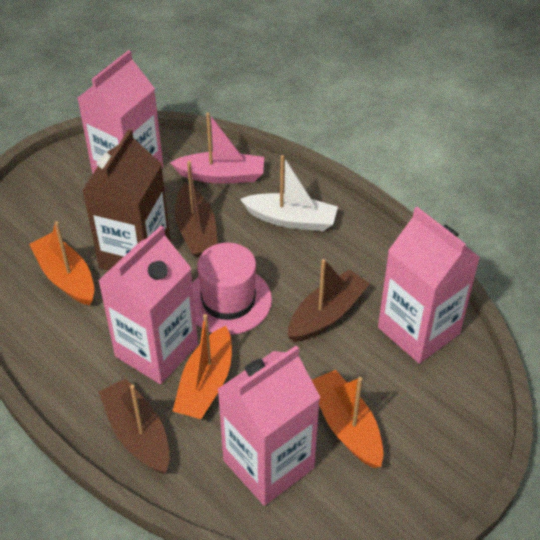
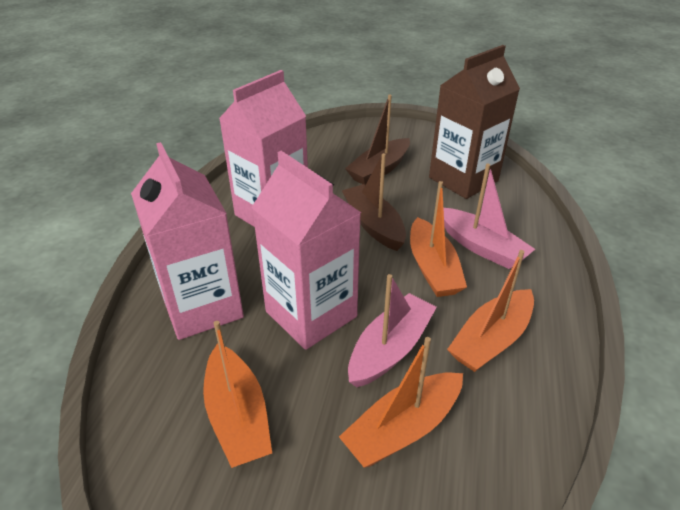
brown boat: 3 -> 2
orange boat: 3 -> 4
pink boat: 1 -> 2
pink carton: 4 -> 3
pink hat: 1 -> 0
white boat: 1 -> 0

